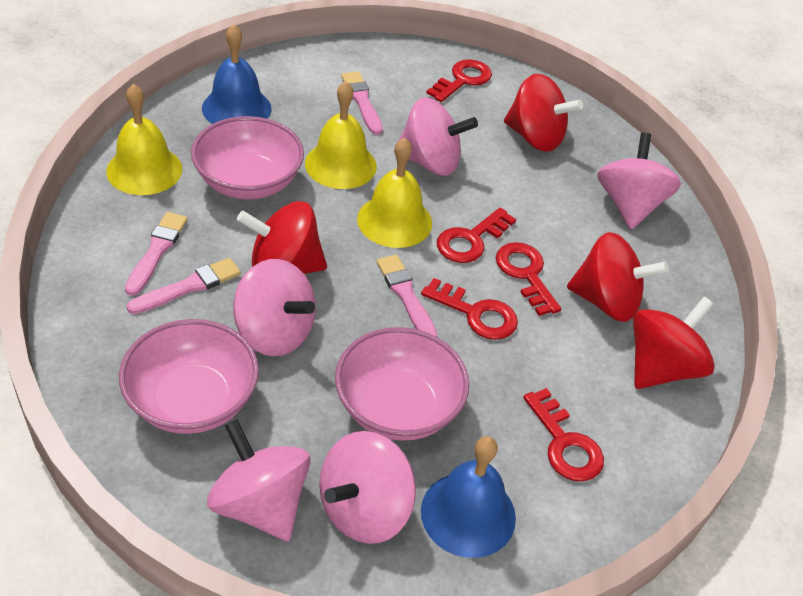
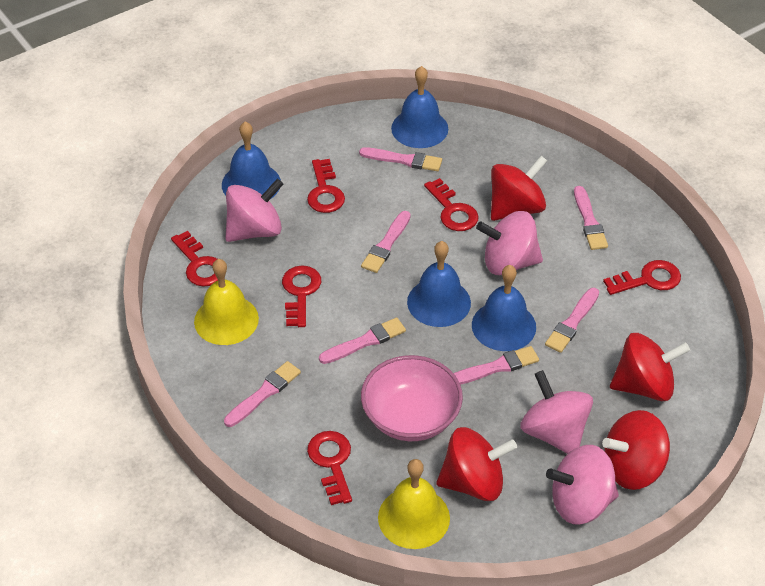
blue bell: 2 -> 4
pink bowl: 3 -> 1
pink brush: 4 -> 7
pink spinning top: 5 -> 4
red key: 5 -> 6
yellow bell: 3 -> 2

